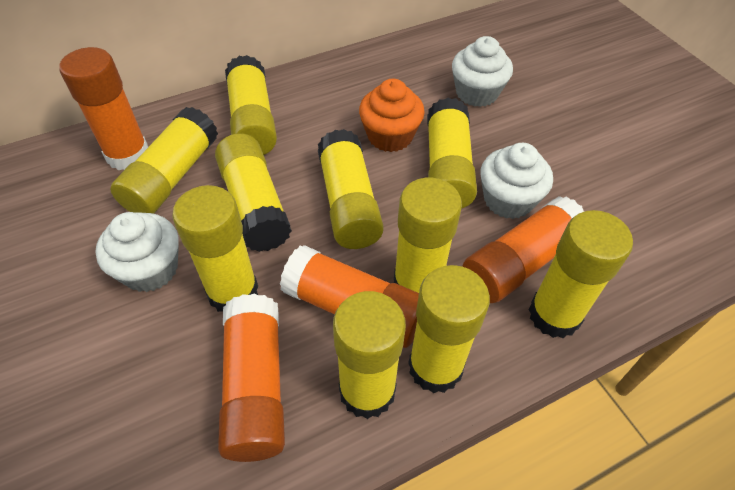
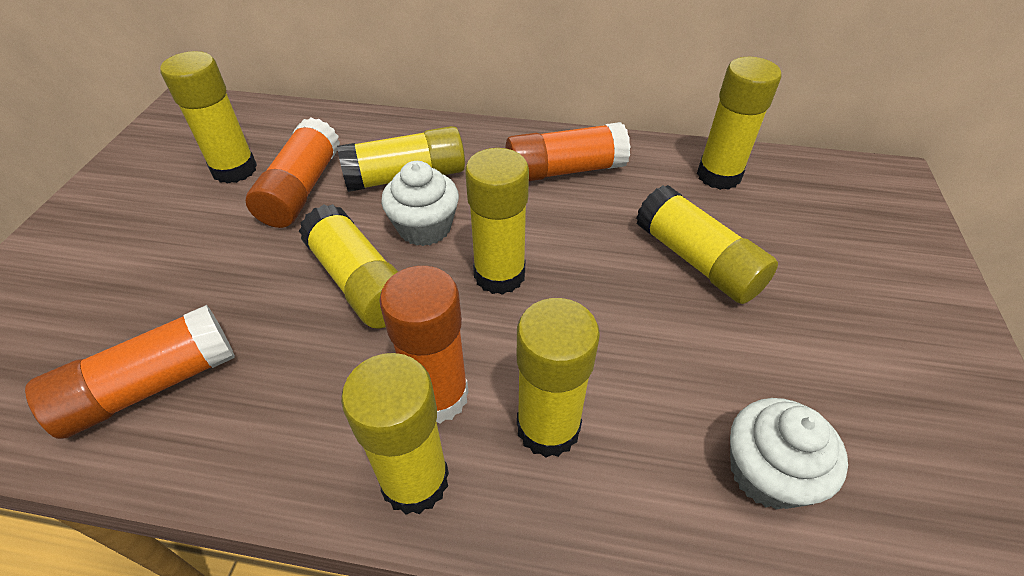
orange cupcake: 1 -> 0
white cupcake: 3 -> 2
yellow glue stick: 10 -> 8

